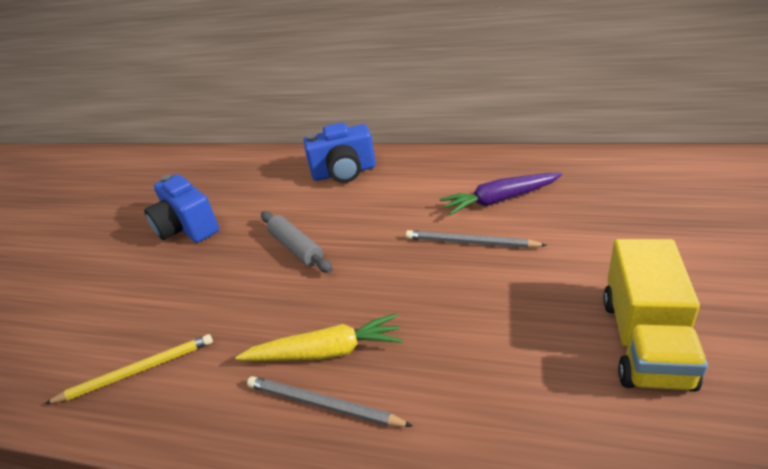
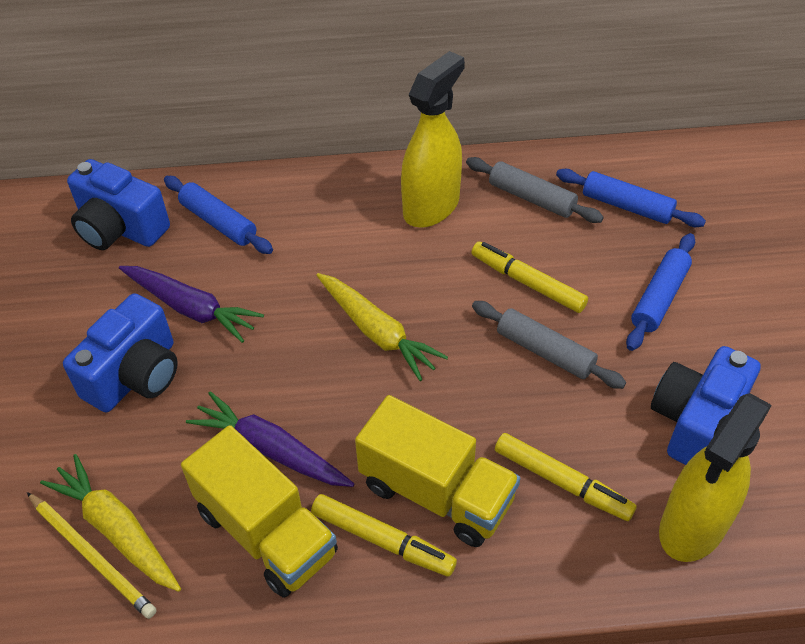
blue camera: 2 -> 3
blue rolling pin: 0 -> 3
grey pencil: 2 -> 0
grey rolling pin: 1 -> 2
purple carrot: 1 -> 2
yellow carrot: 1 -> 2
yellow marker: 0 -> 3
yellow spray bottle: 0 -> 2
yellow truck: 1 -> 2

